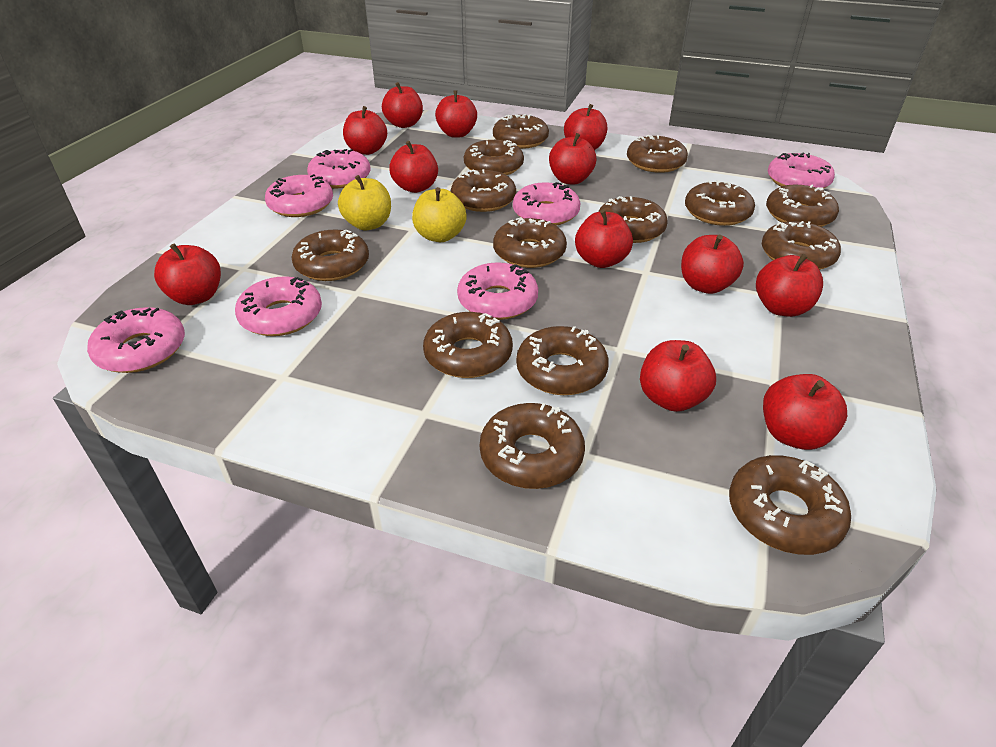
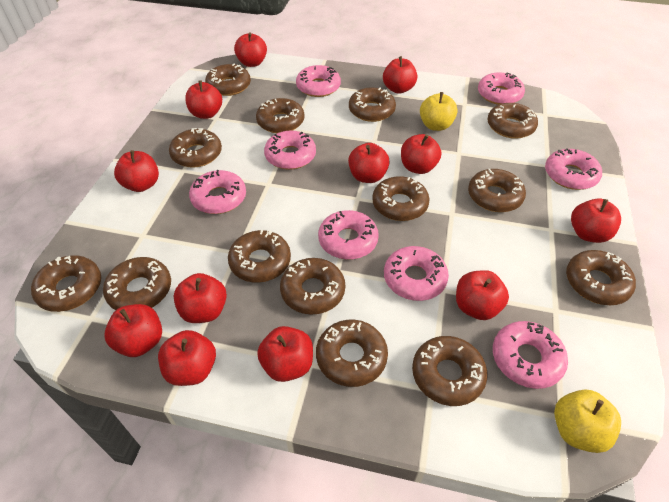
pink donut: 7 -> 8

